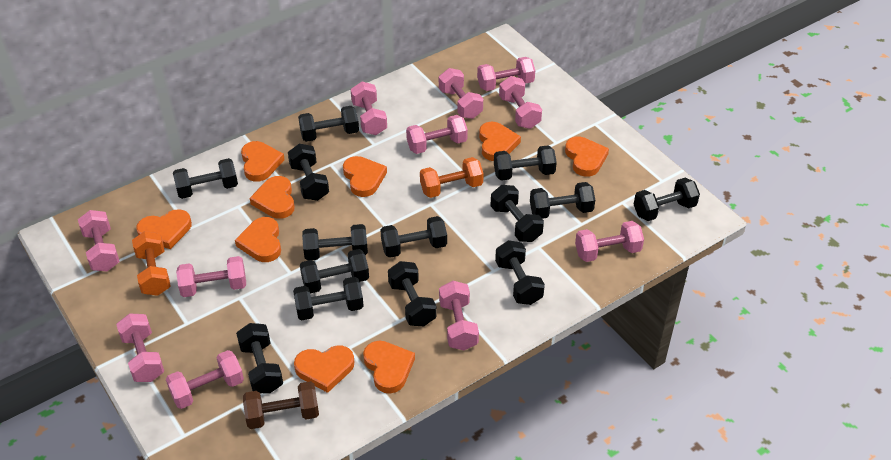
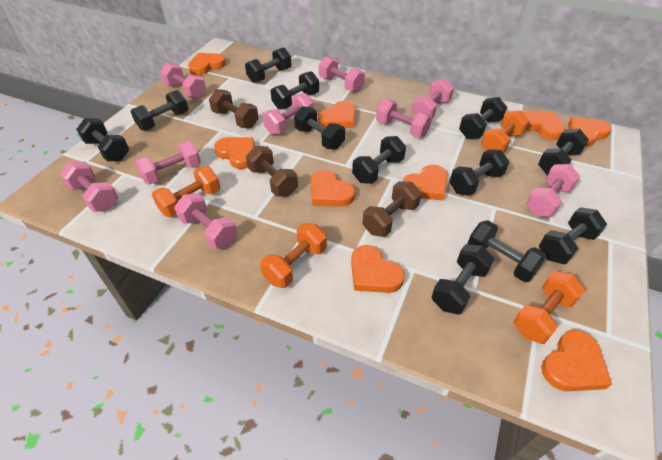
black dumbbell: 14 -> 12
brown dumbbell: 1 -> 3
orange dumbbell: 2 -> 4
pink dumbbell: 11 -> 9

